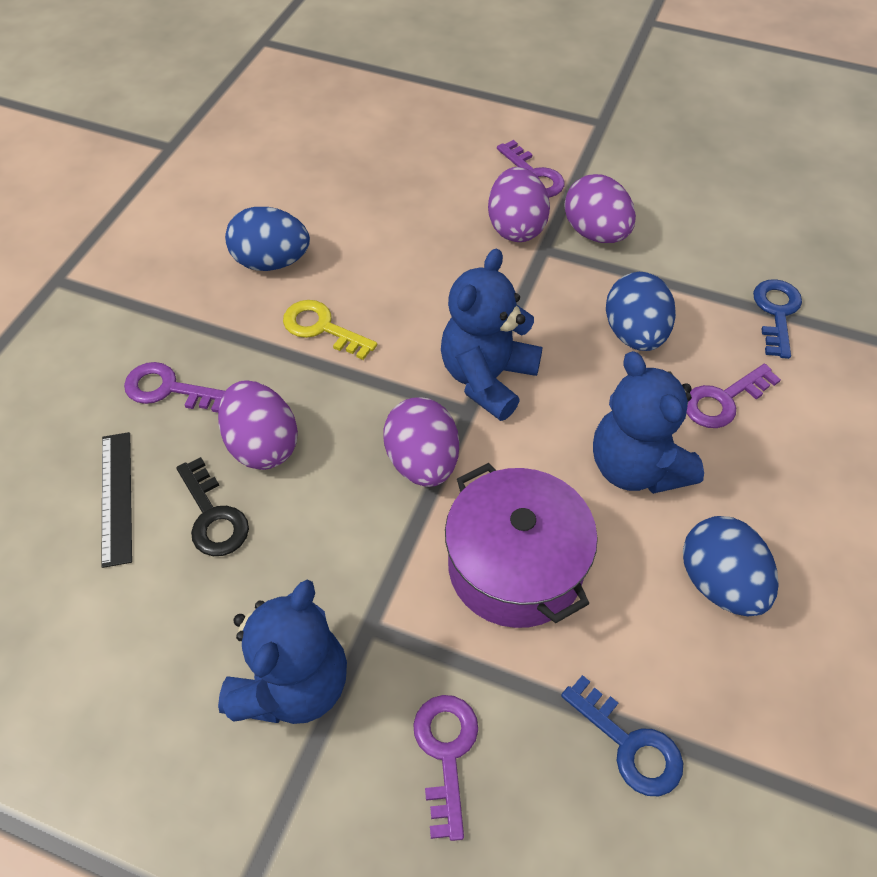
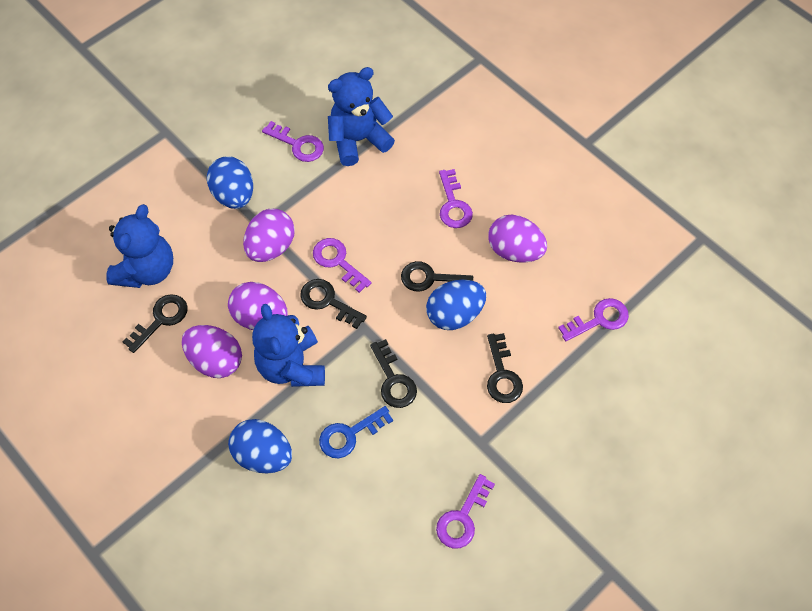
black key: 1 -> 5
black ruler: 1 -> 0
blue key: 2 -> 1
purple key: 4 -> 5
purple pot: 1 -> 0
yellow key: 1 -> 0

